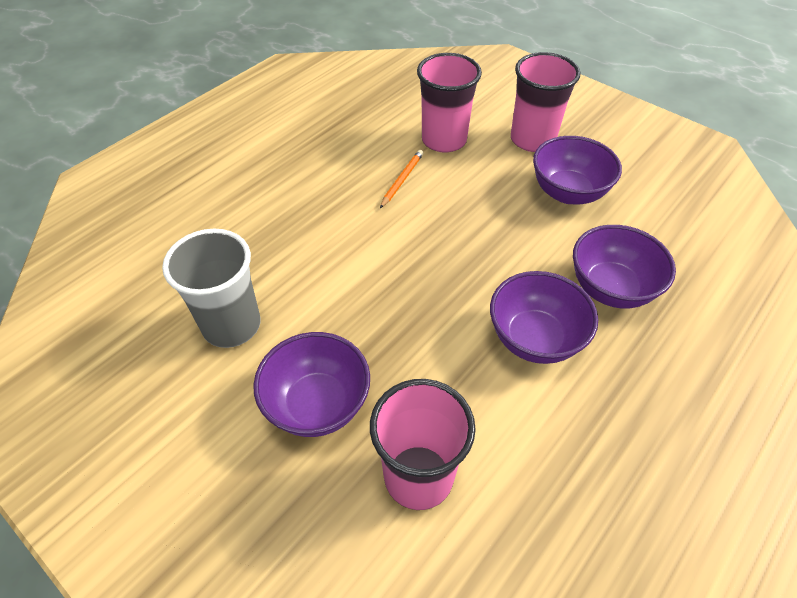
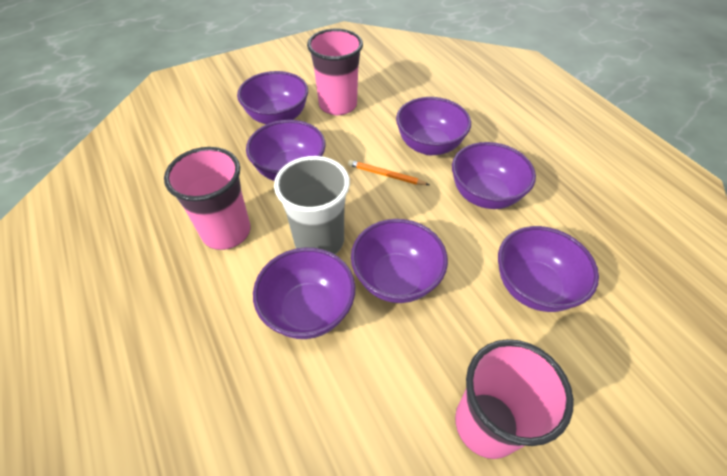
purple bowl: 4 -> 7

